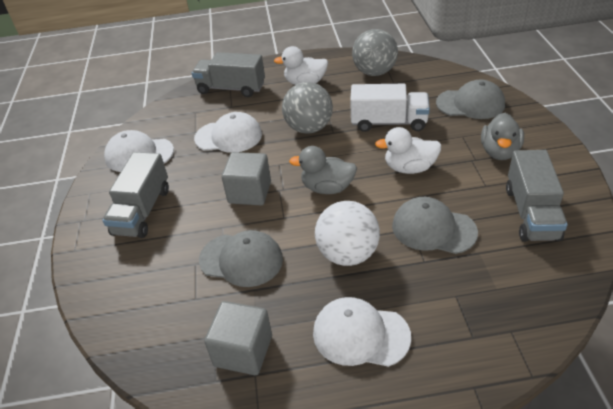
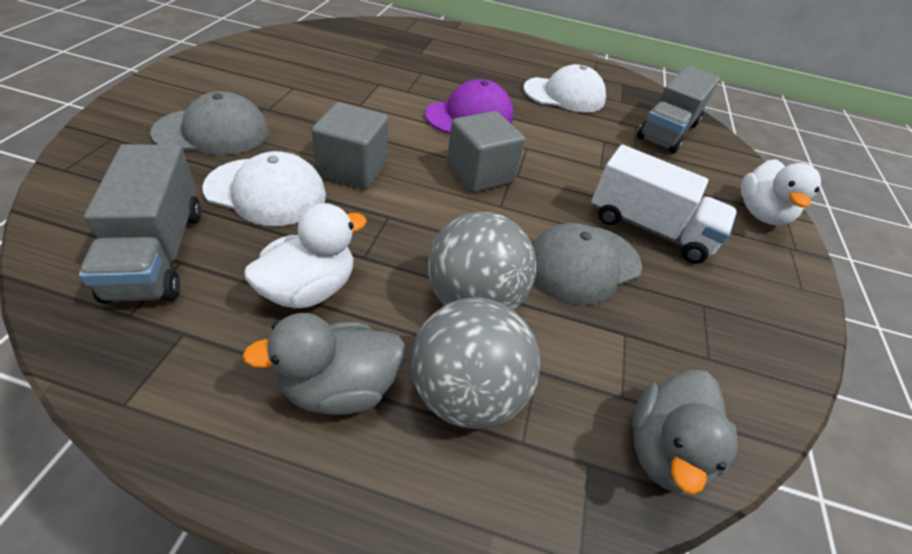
grey cap: 3 -> 2
grey truck: 3 -> 2
purple cap: 0 -> 1
white ball: 1 -> 0
white cap: 3 -> 2

